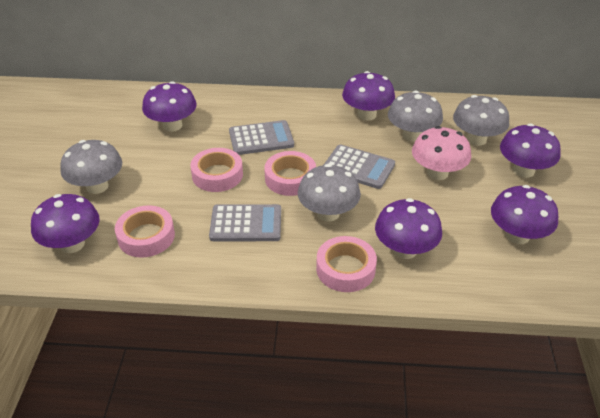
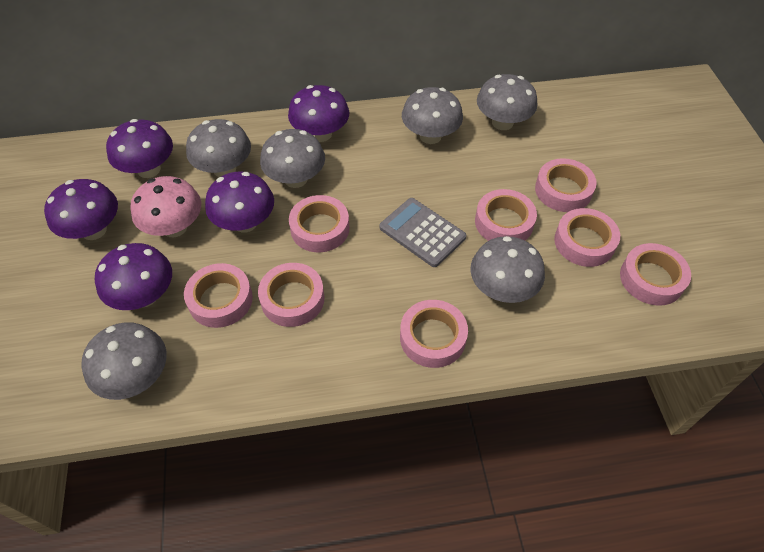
grey calculator: 3 -> 1
grey mushroom: 4 -> 6
pink tape: 4 -> 8
purple mushroom: 6 -> 5

